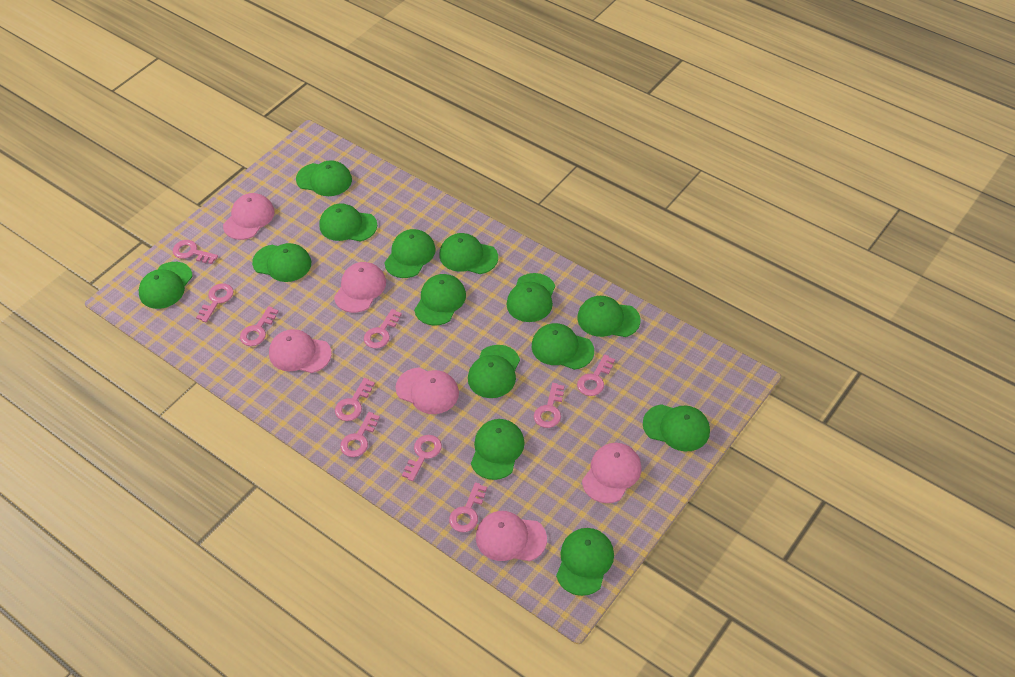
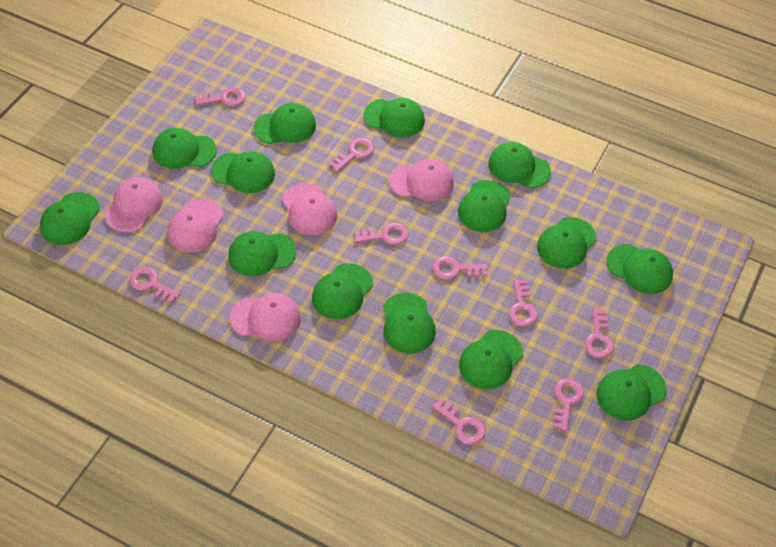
pink cap: 6 -> 5
pink key: 10 -> 9

